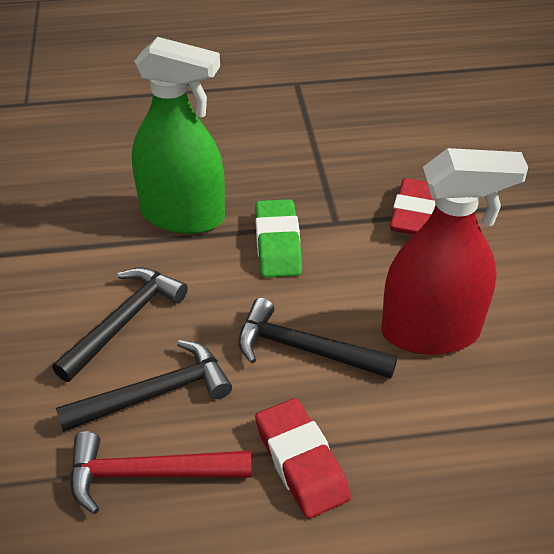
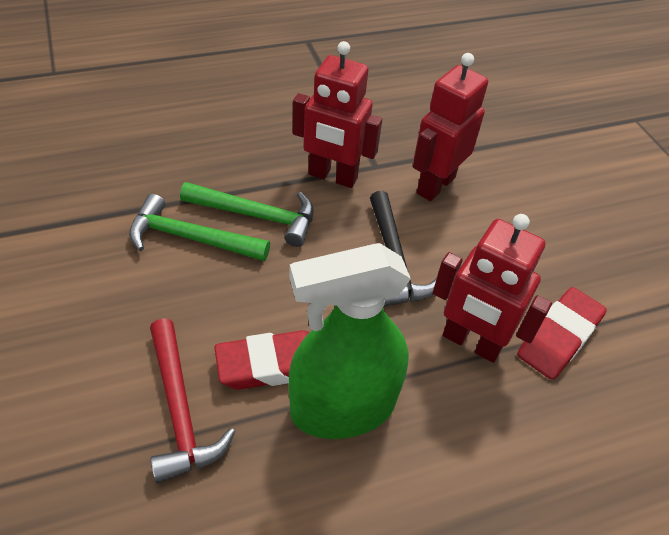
black hammer: 3 -> 1
green eraser: 1 -> 0
green hammer: 0 -> 2
red robot: 0 -> 3
red spray bottle: 1 -> 0

